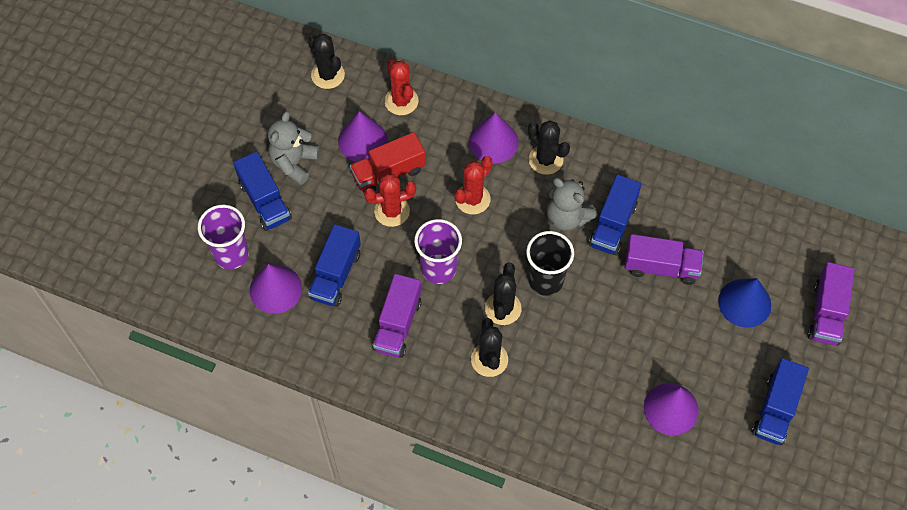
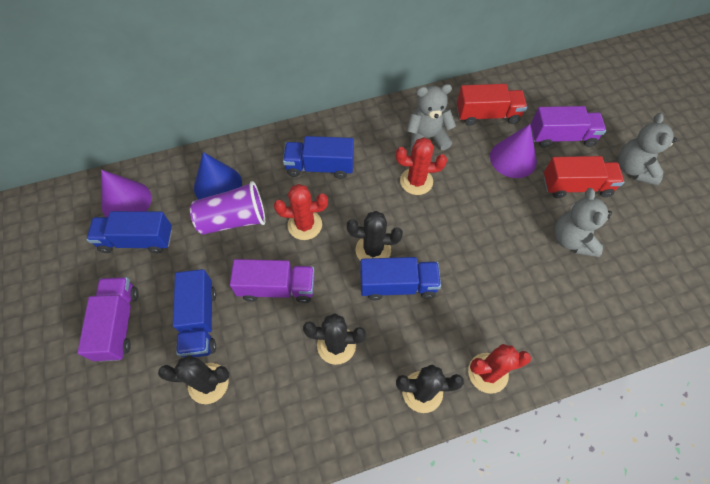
black cup: 1 -> 0
grey teddy bear: 2 -> 3
purple cone: 4 -> 2
purple cup: 2 -> 1
red truck: 1 -> 2

